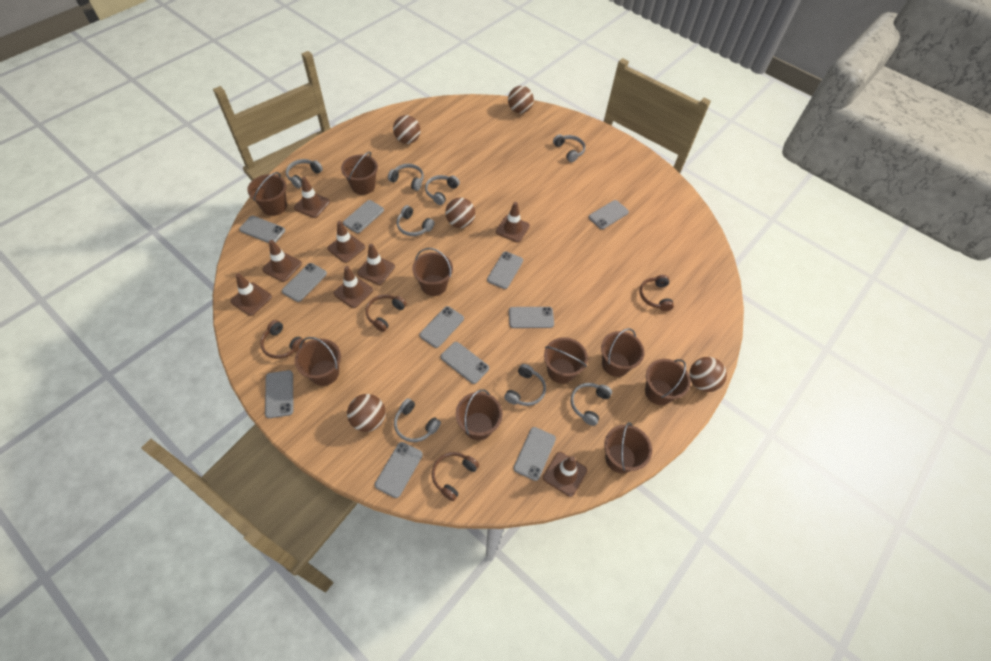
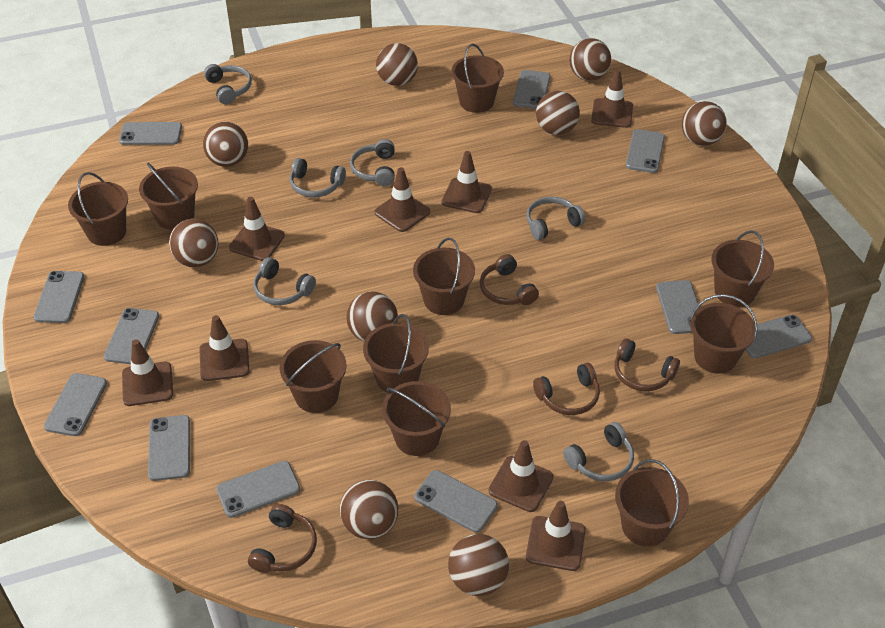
brown ball: 5 -> 9
brown bucket: 9 -> 10
grey headphones: 8 -> 6

